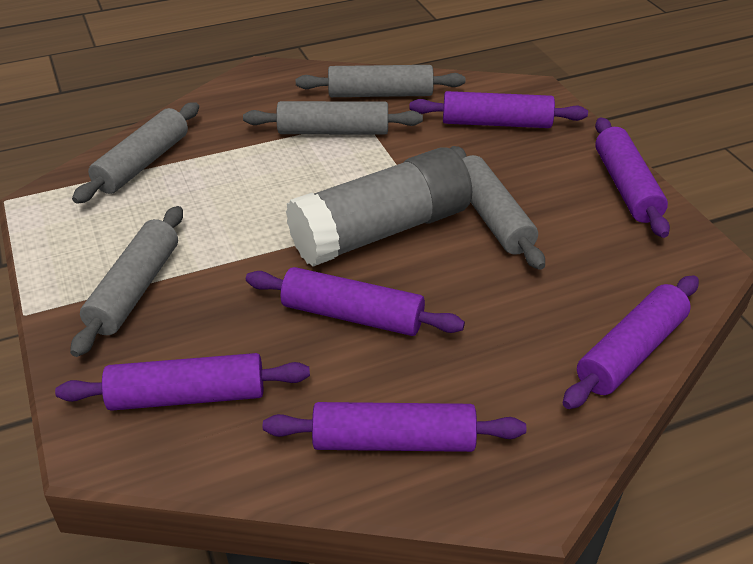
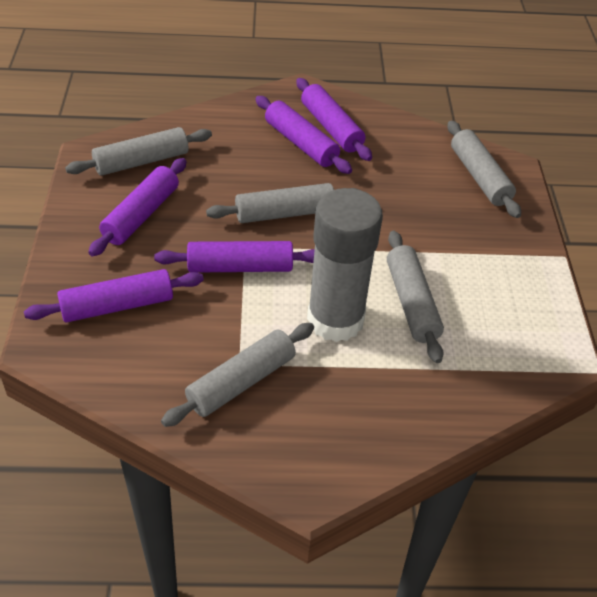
purple rolling pin: 6 -> 5

